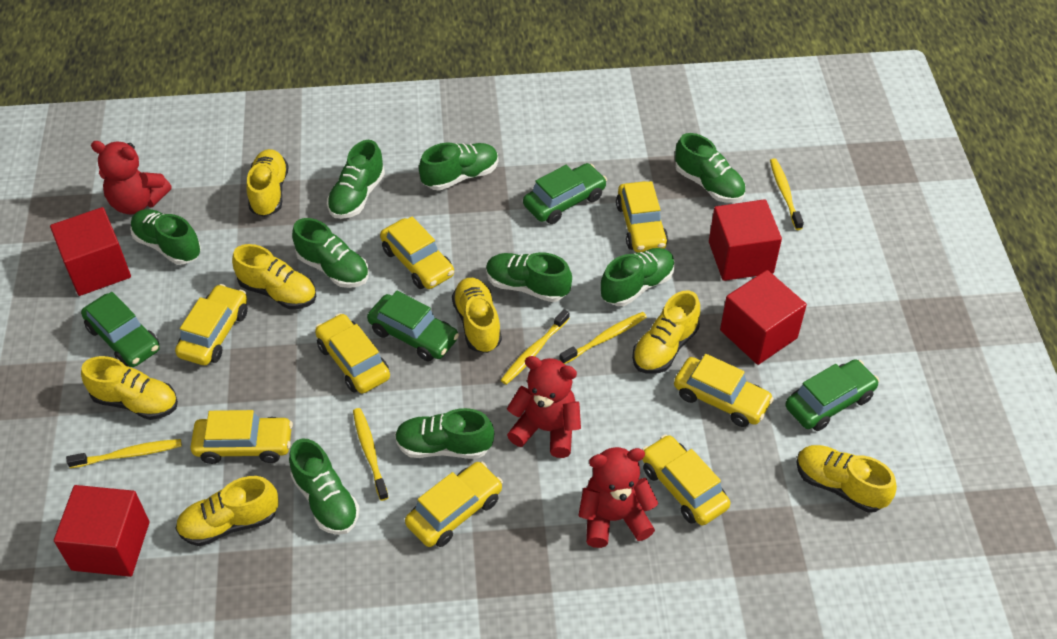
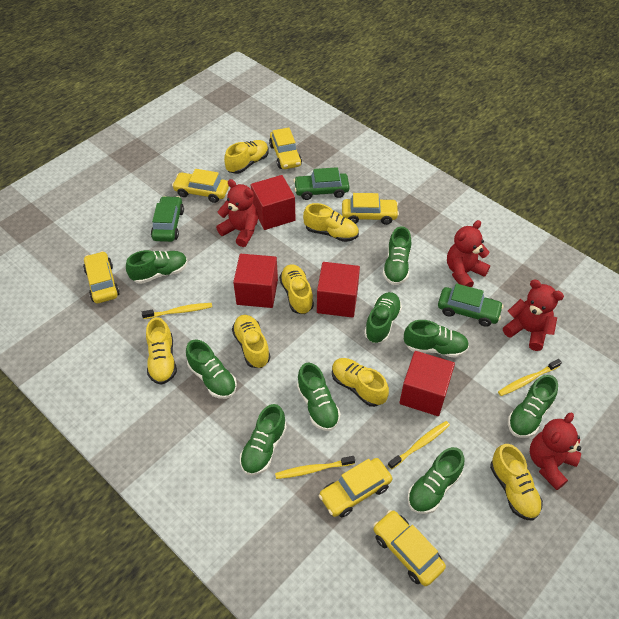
green car: 4 -> 3
red teddy bear: 3 -> 4
yellow car: 8 -> 6
yellow toothbrush: 5 -> 4

